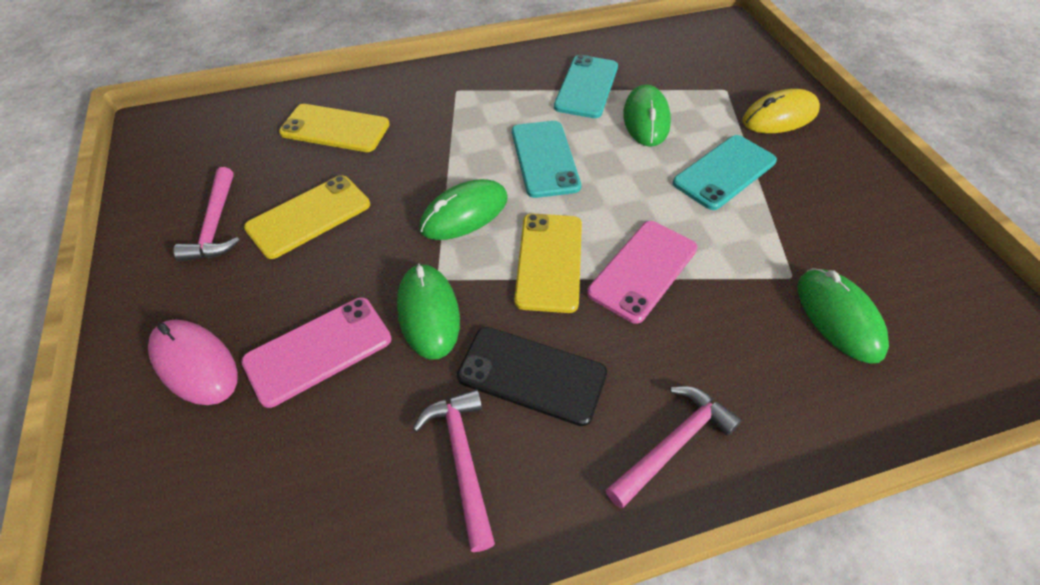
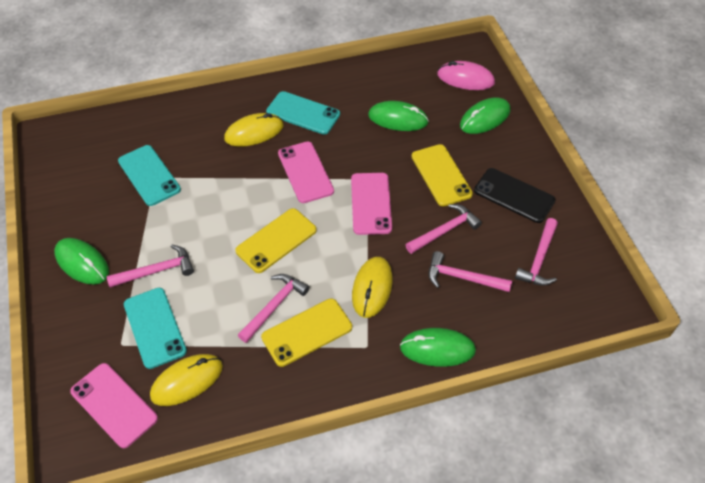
pink hammer: 3 -> 5
pink phone: 2 -> 3
yellow mouse: 1 -> 3

